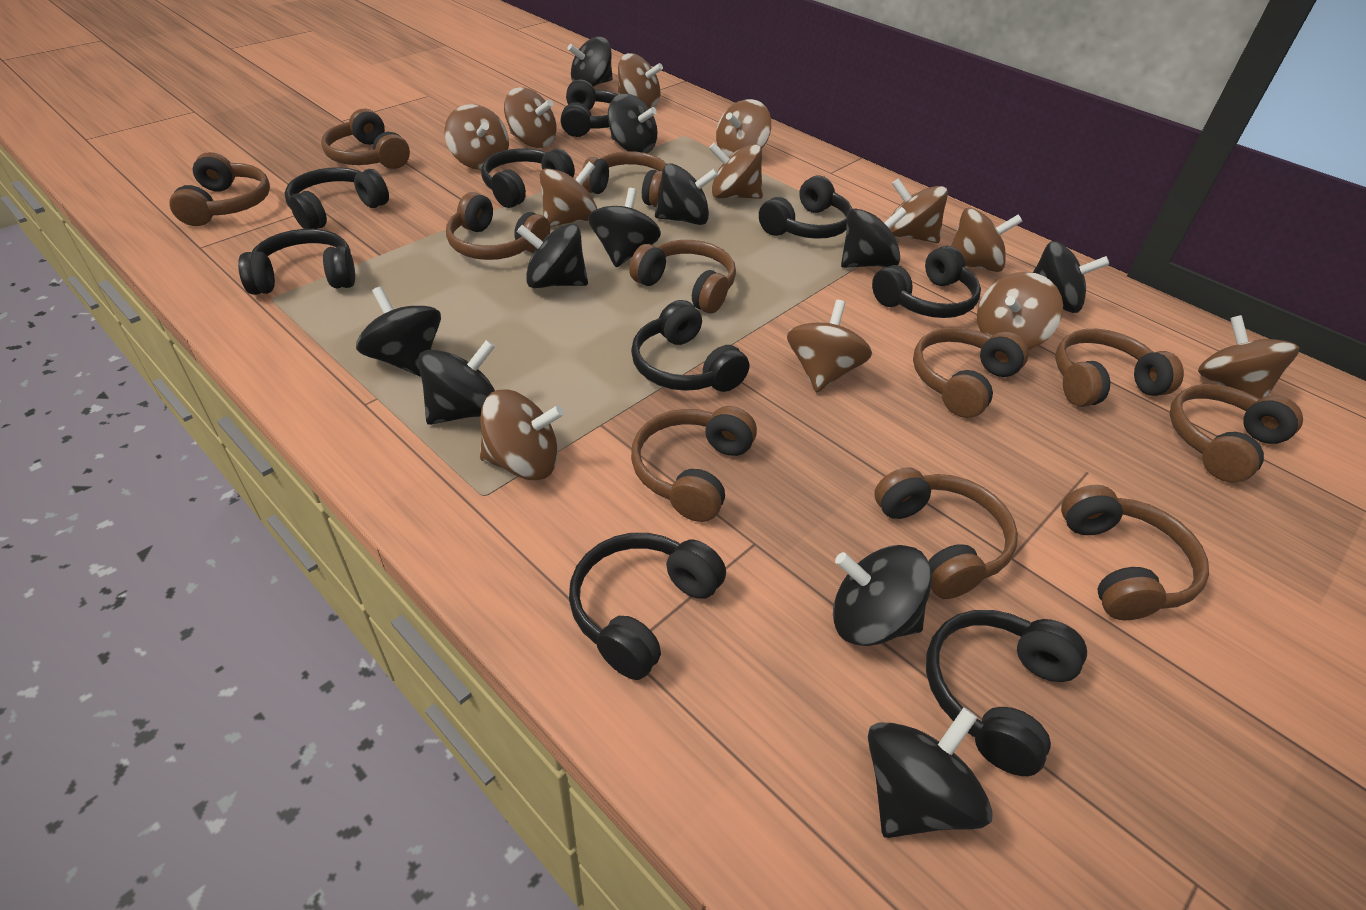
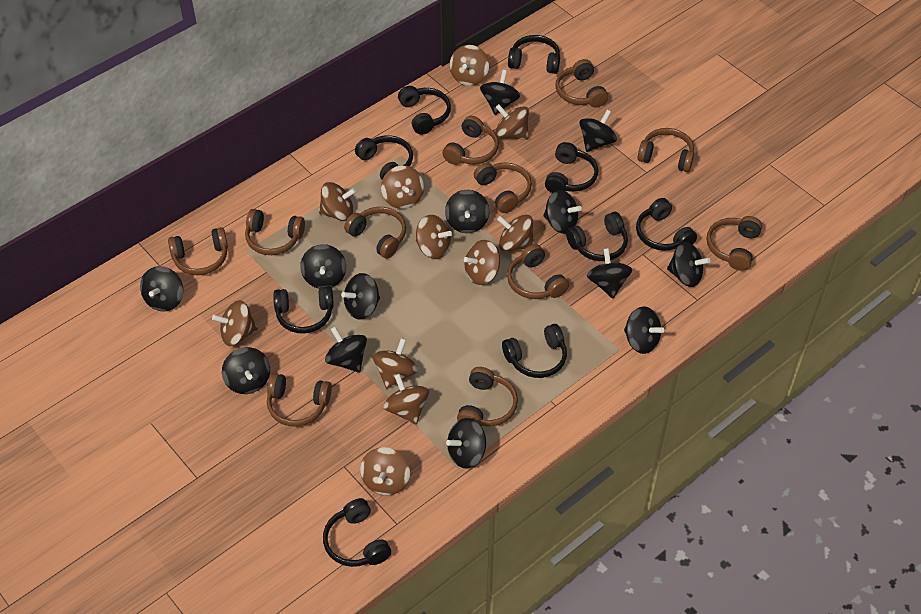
black spinning top: 11 -> 13
brown spinning top: 12 -> 11

